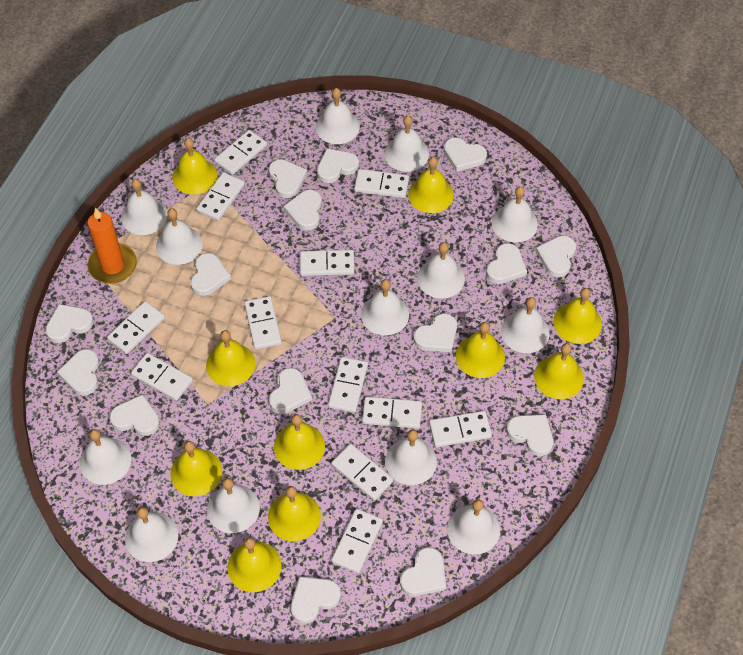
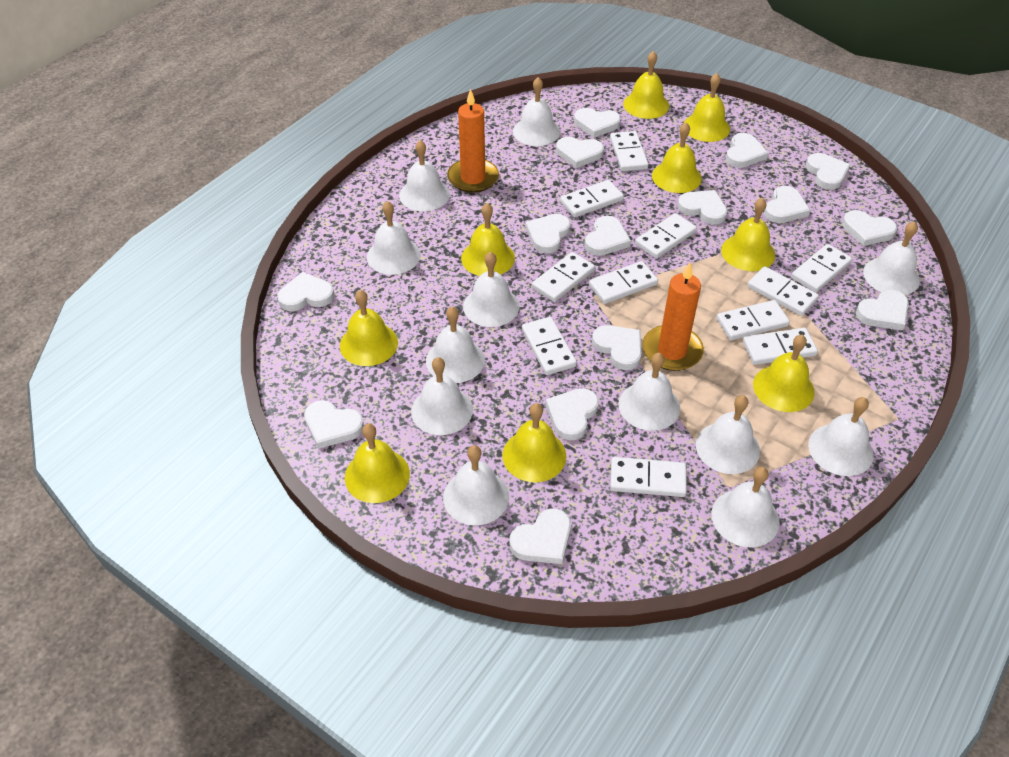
orange candle: 1 -> 2
white bell: 13 -> 12
white domino: 12 -> 11
yellow bell: 10 -> 9

